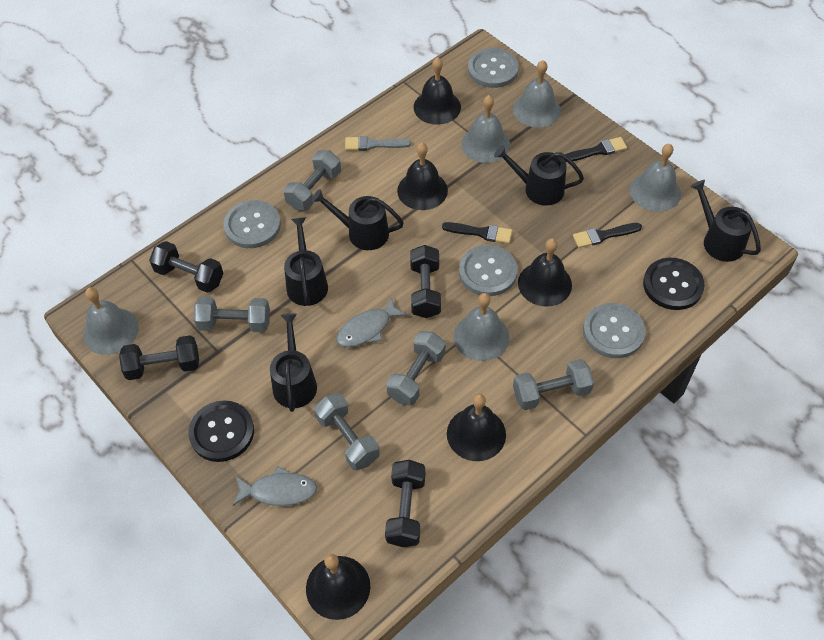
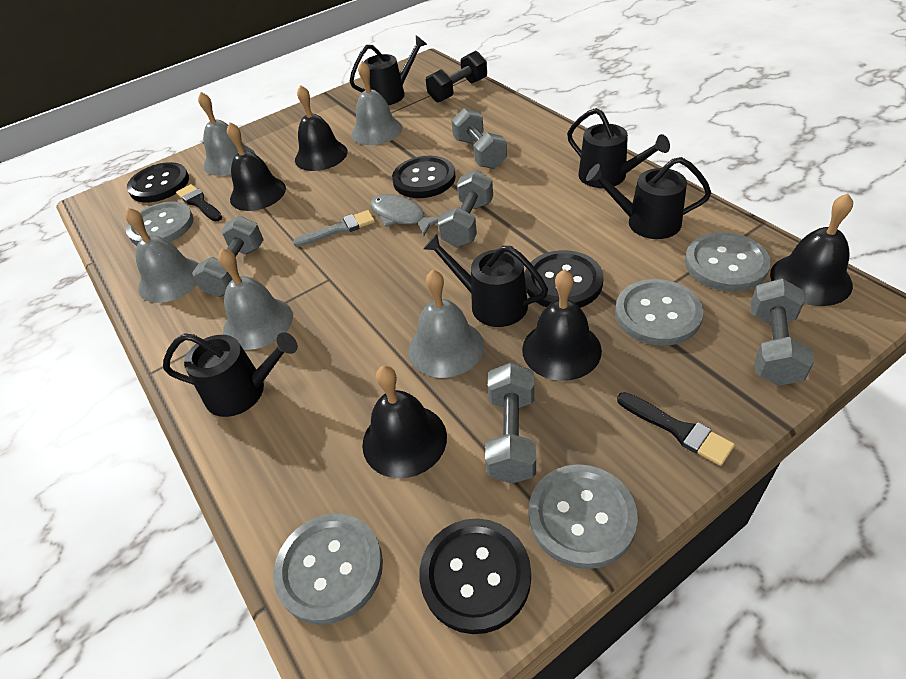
black brush: 3 -> 2
black button: 2 -> 4
black dumbbell: 4 -> 1
grey button: 4 -> 5
grey fish: 2 -> 1

